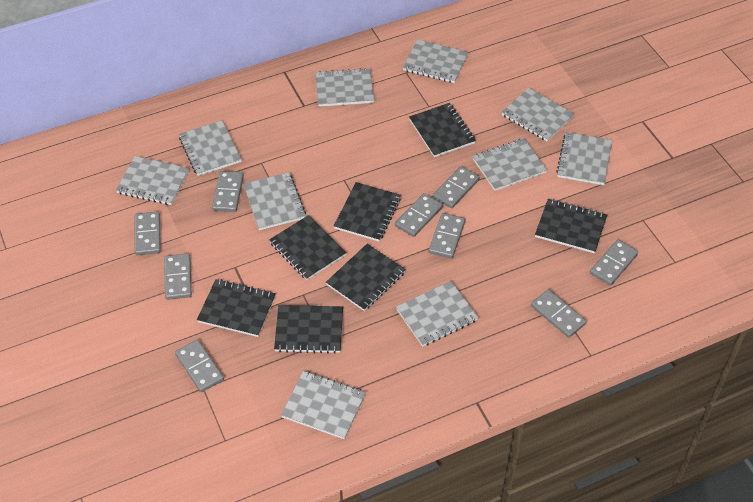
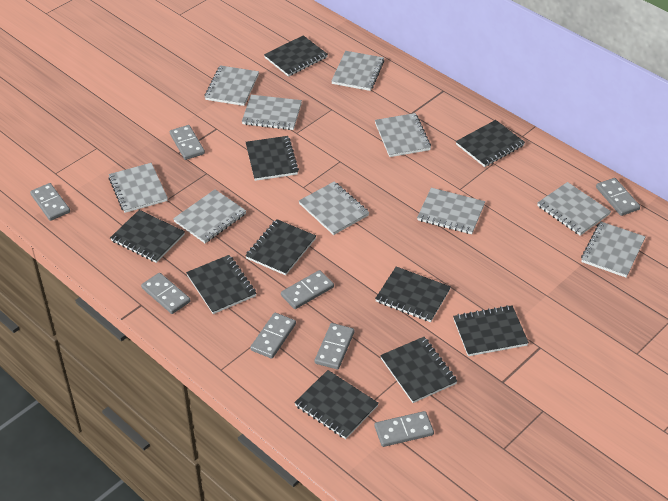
black notebook: 7 -> 10
grey domino: 9 -> 8

